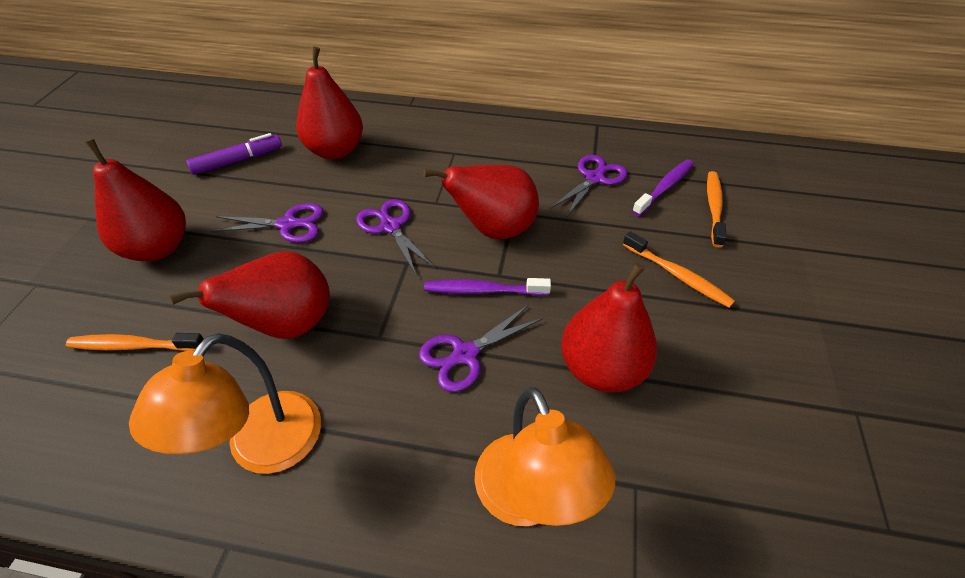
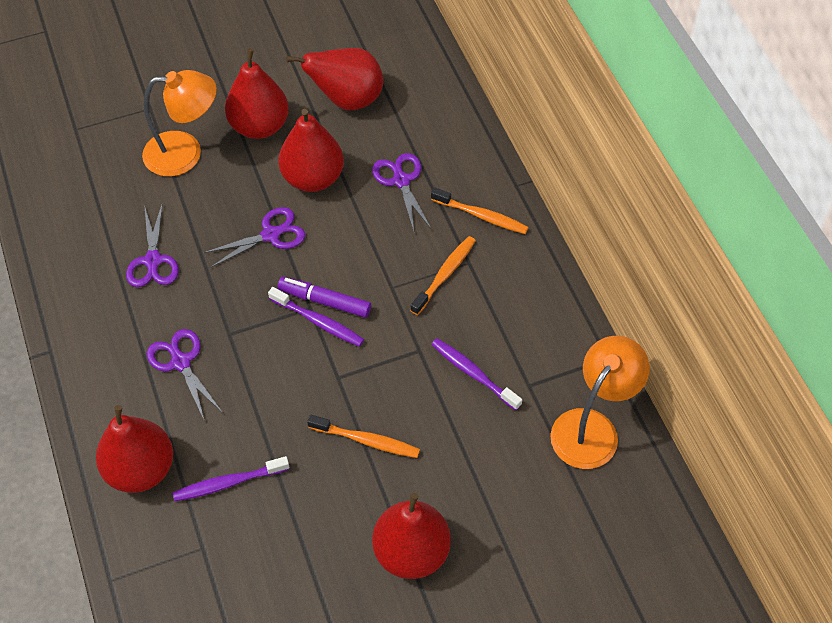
purple toothbrush: 2 -> 3

